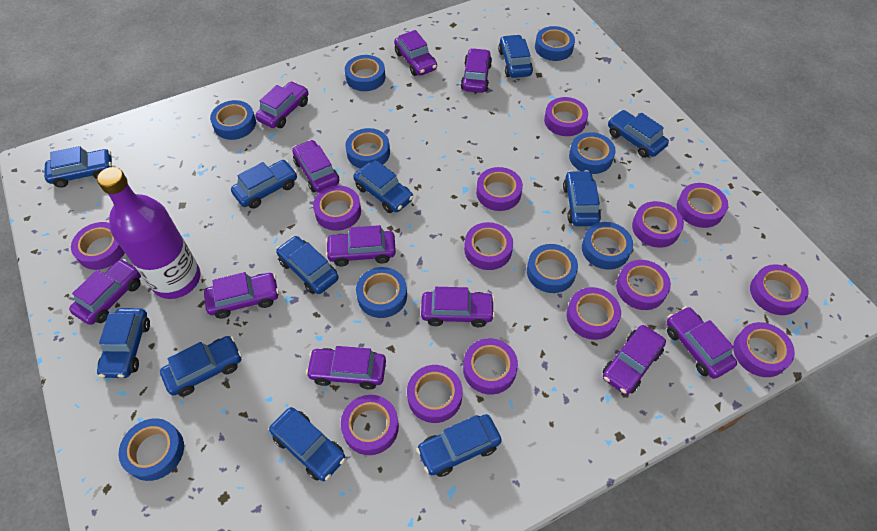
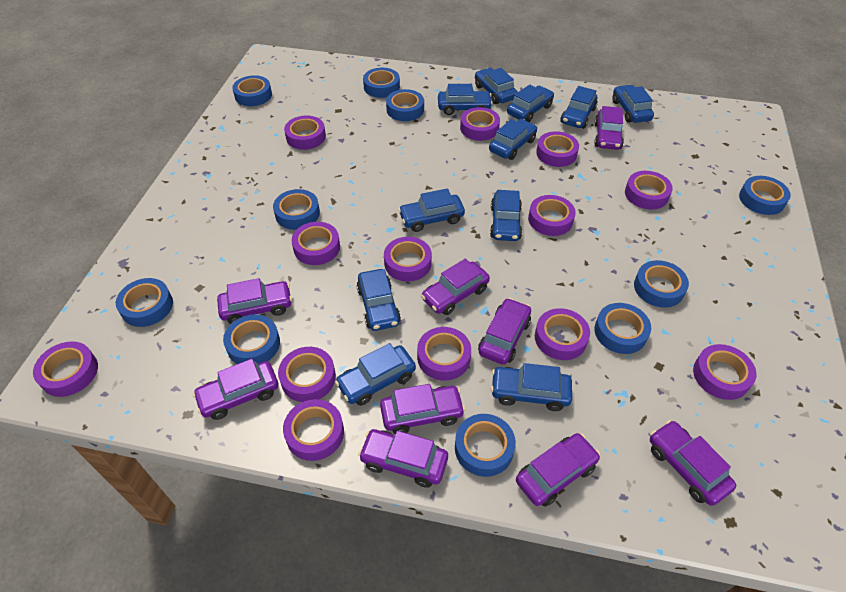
blue tape: 9 -> 10
purple bottle: 1 -> 0
purple car: 11 -> 9
purple tape: 14 -> 13

